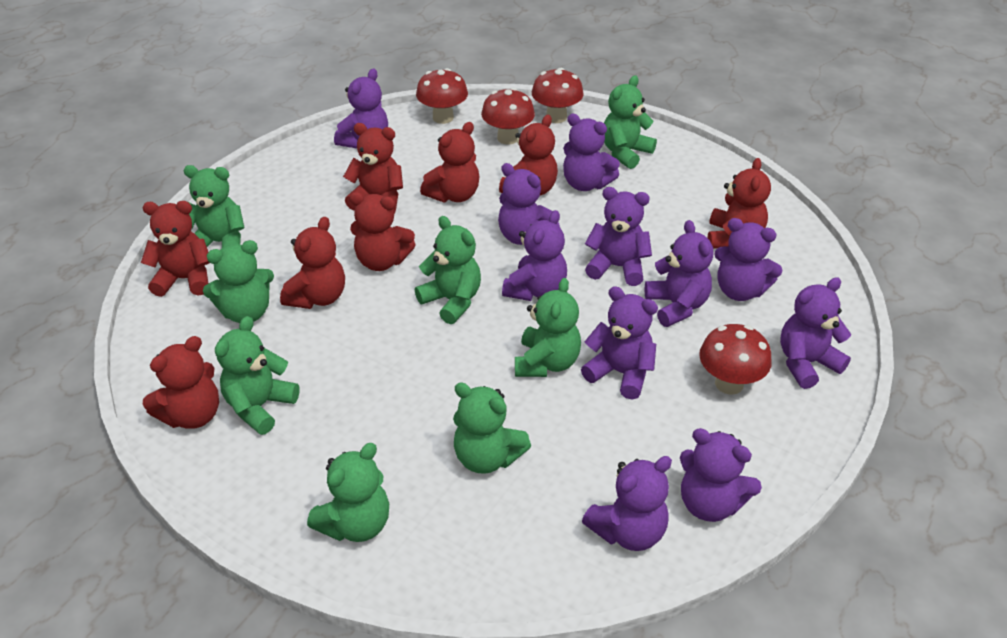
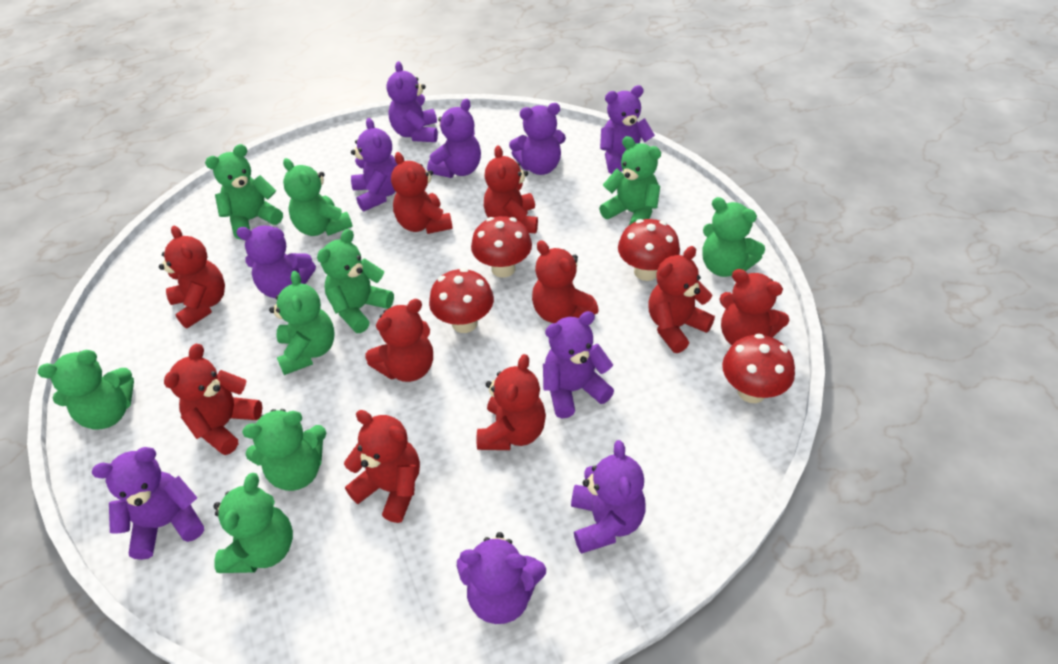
green teddy bear: 8 -> 9
purple teddy bear: 11 -> 10
red teddy bear: 8 -> 10

